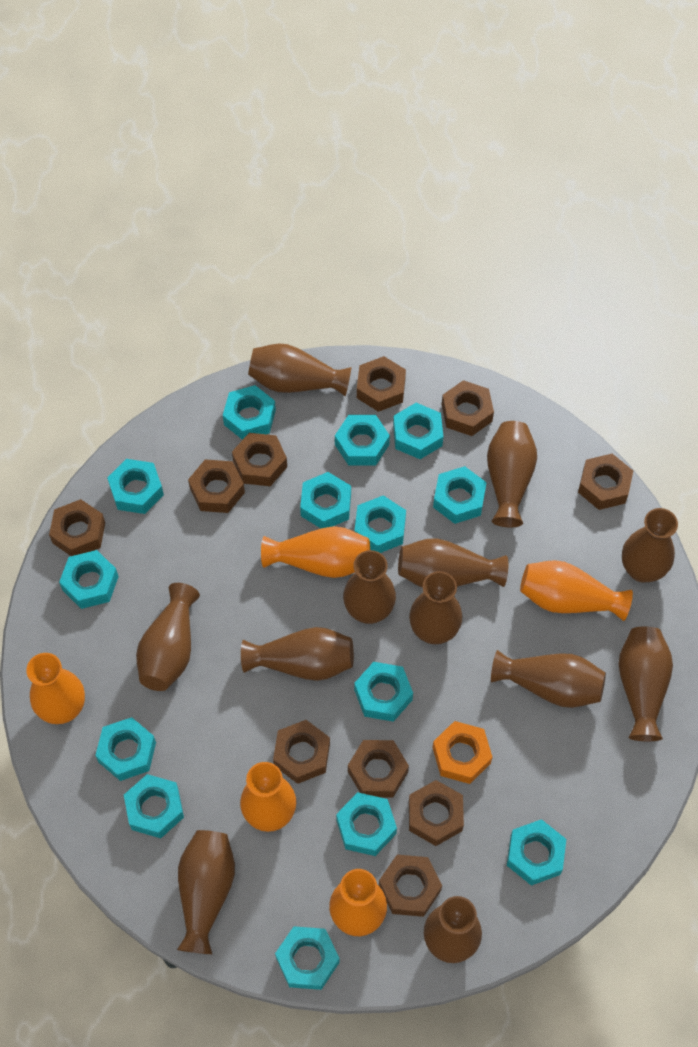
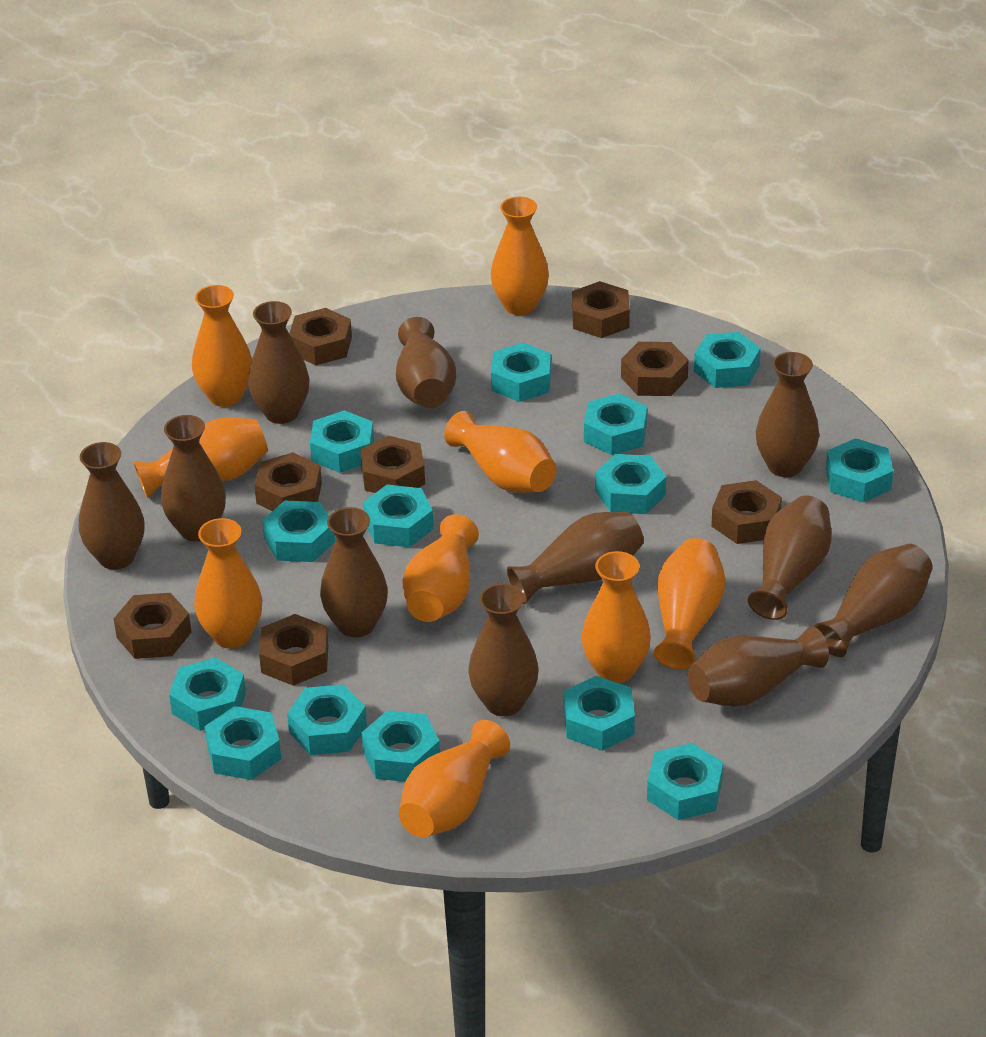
brown nut: 10 -> 8
brown vase: 12 -> 11
orange nut: 1 -> 0
orange vase: 5 -> 9

